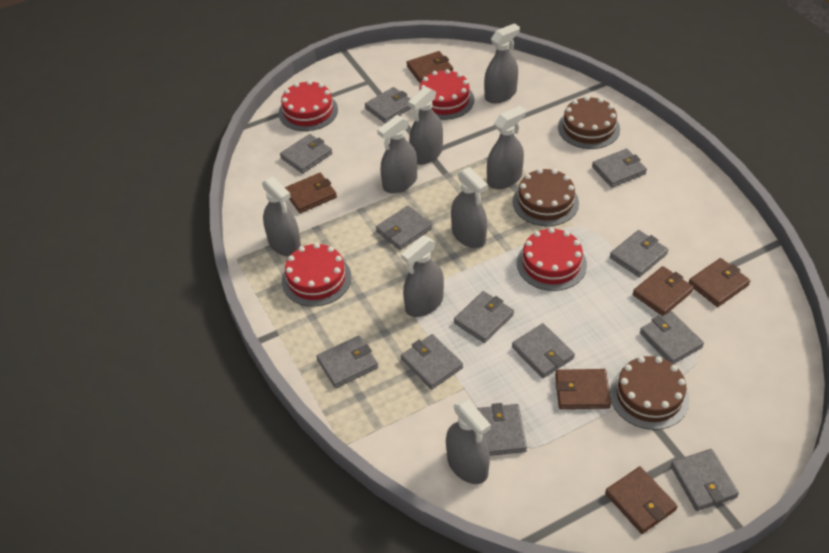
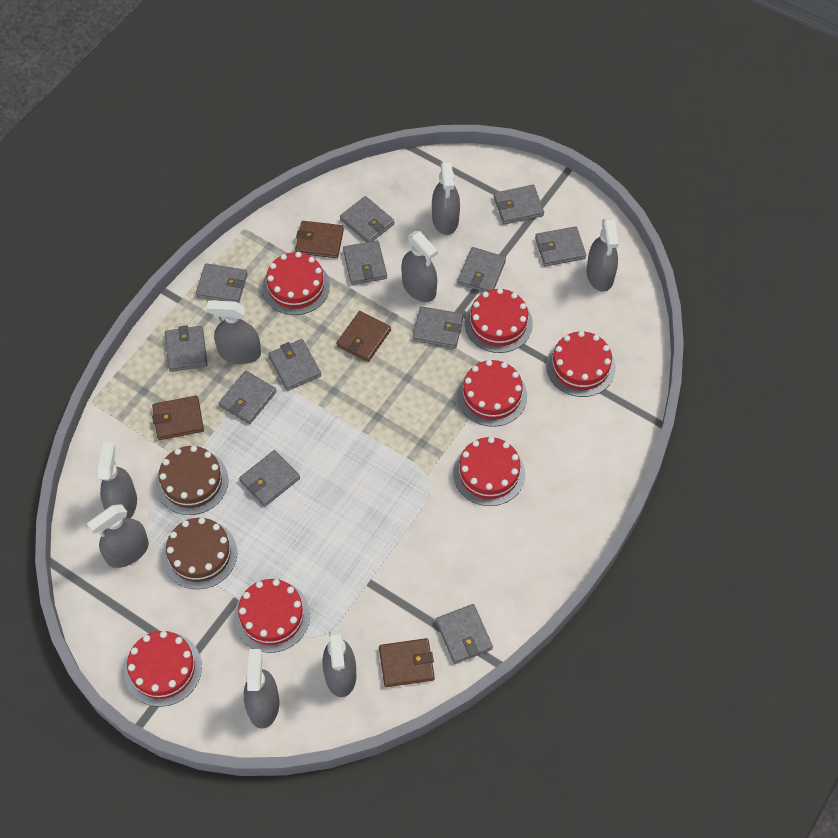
brown cake: 3 -> 2
brown wallet: 6 -> 4
red cake: 4 -> 7

